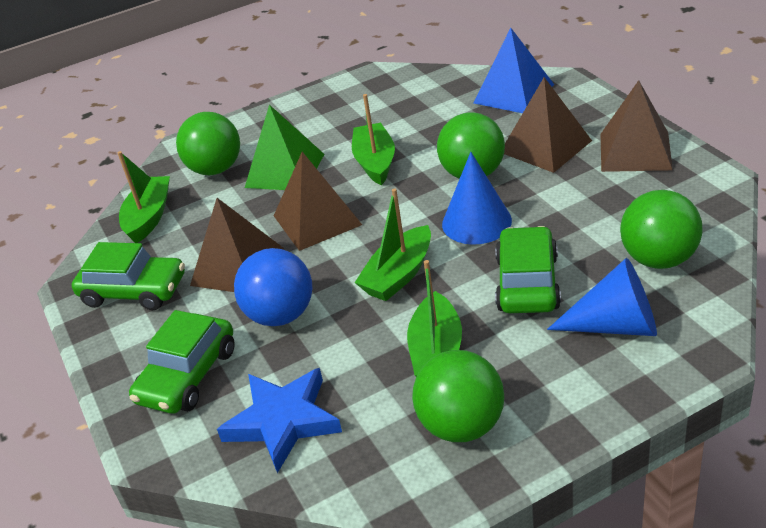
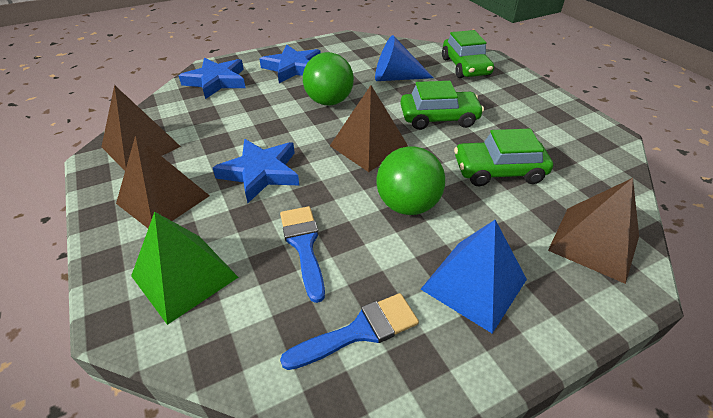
blue ball: 1 -> 0
blue brush: 0 -> 2
blue cone: 2 -> 1
blue star: 1 -> 3
green ball: 4 -> 2
green boat: 4 -> 0

